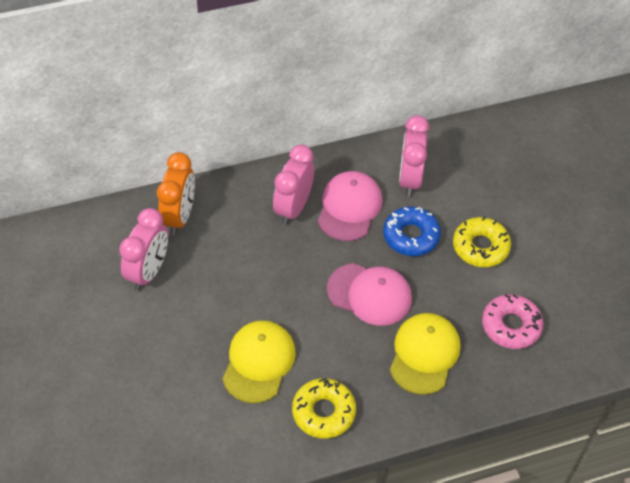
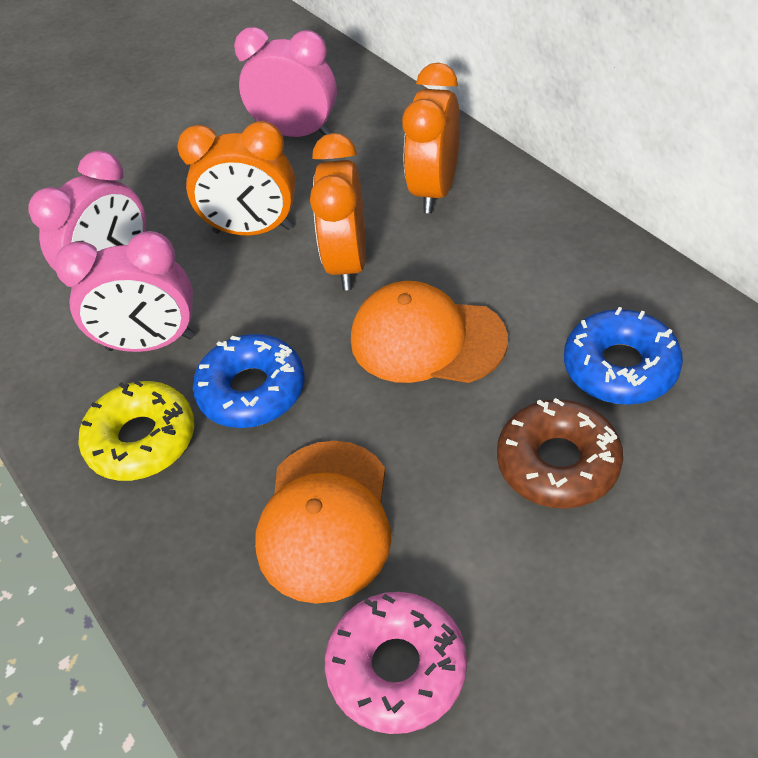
blue donut: 1 -> 2
brown donut: 0 -> 1
orange cap: 0 -> 2
orange clock: 1 -> 3
pink cap: 2 -> 0
yellow cap: 2 -> 0
yellow donut: 2 -> 1

